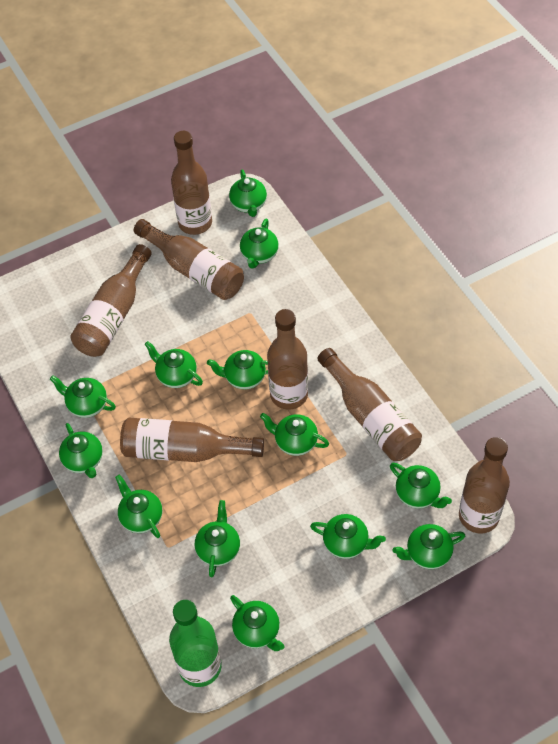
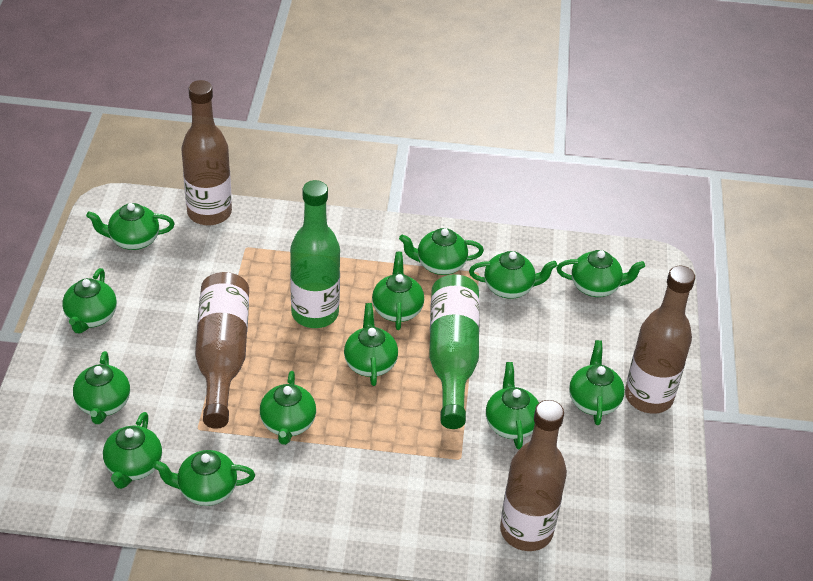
brown bottle: 7 -> 4
green bottle: 1 -> 2

